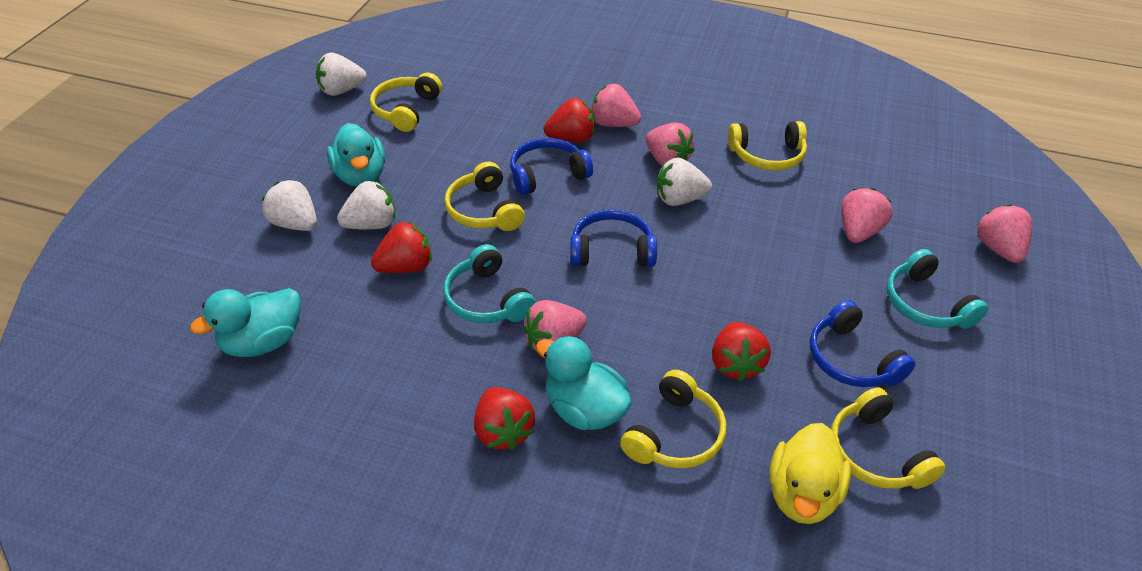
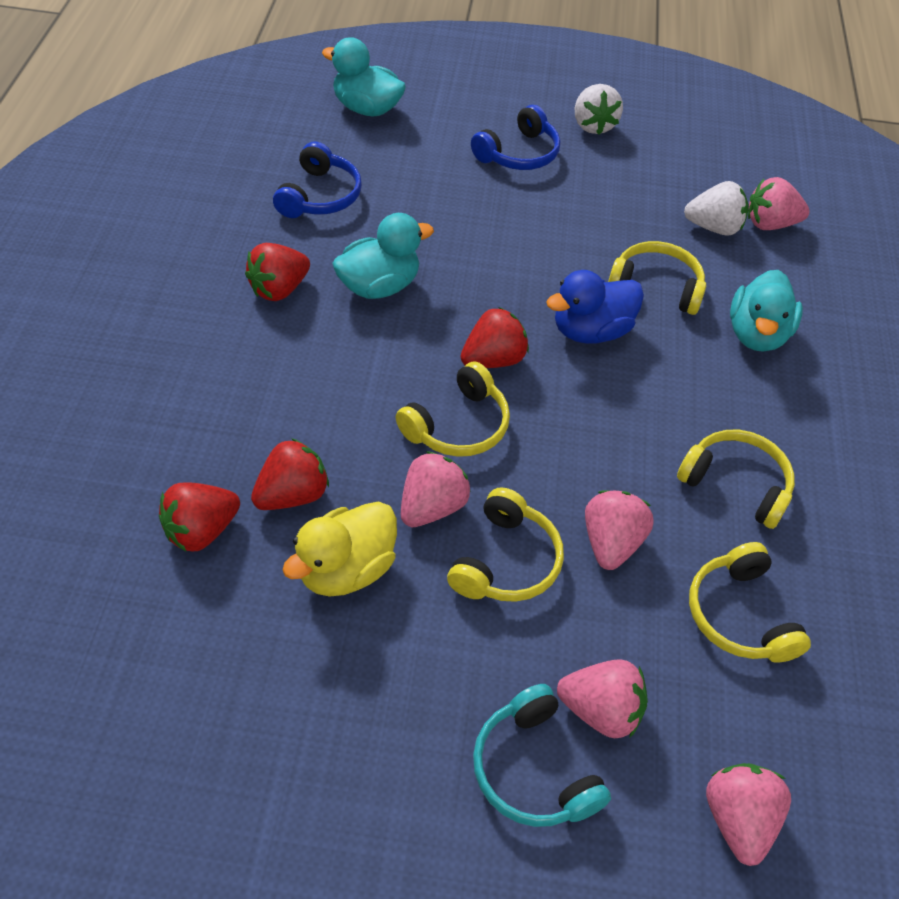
blue duck: 0 -> 1
blue headphones: 3 -> 2
turquoise headphones: 2 -> 1
white strawberry: 4 -> 2

